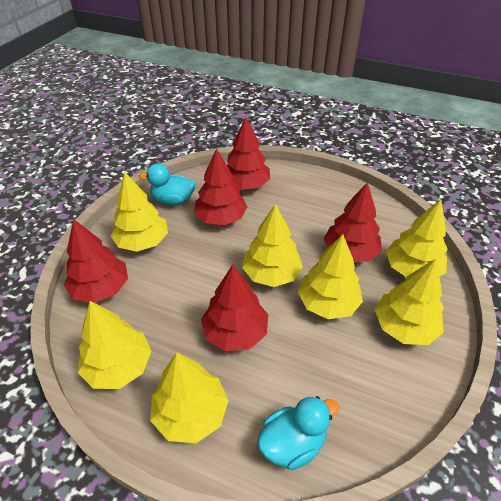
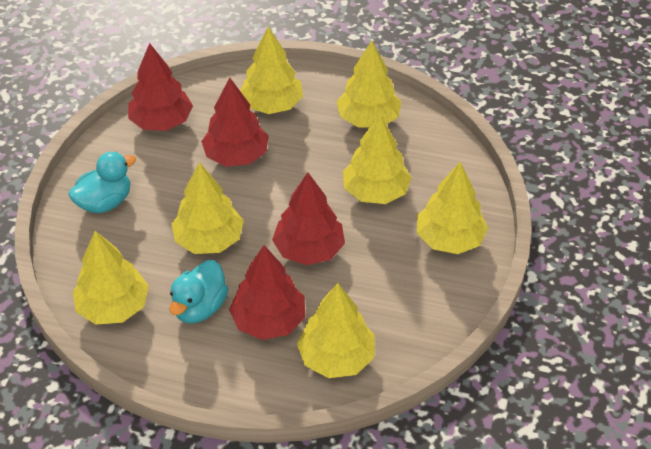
red tree: 5 -> 4

